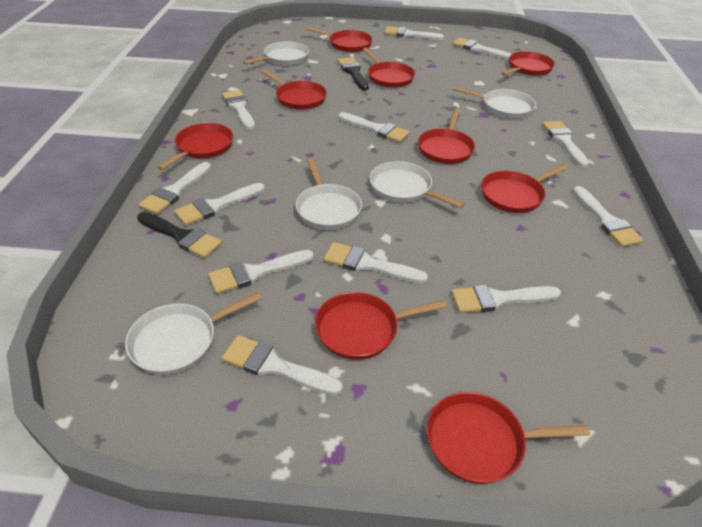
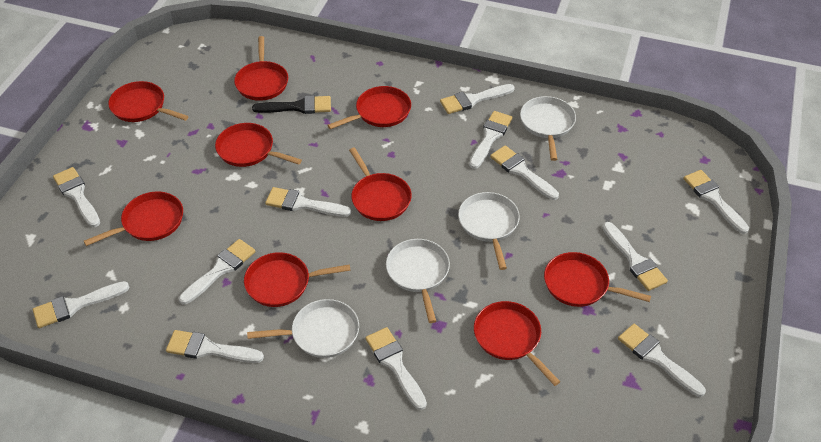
black brush: 2 -> 1
white pan: 5 -> 4

